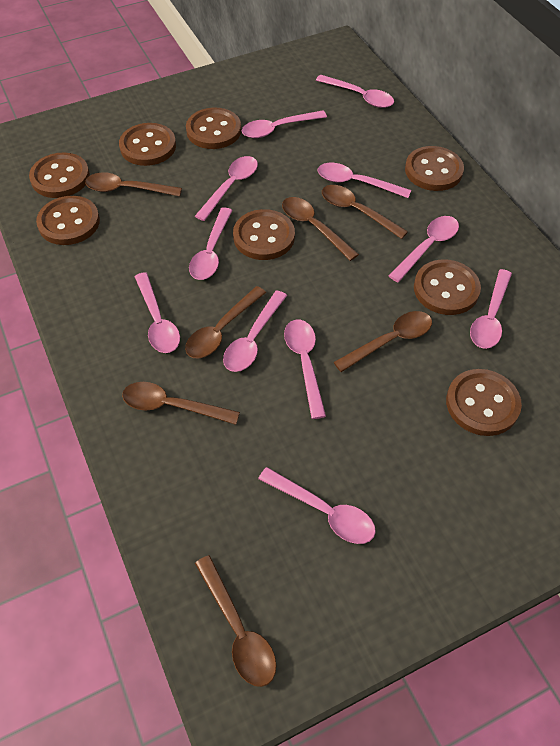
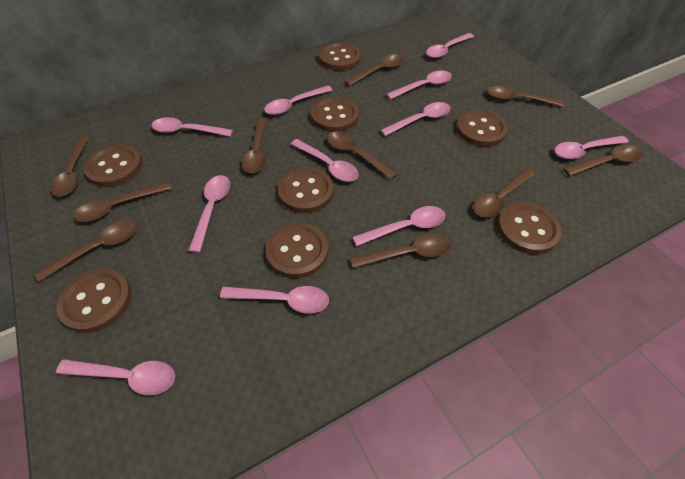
brown spoon: 7 -> 10

